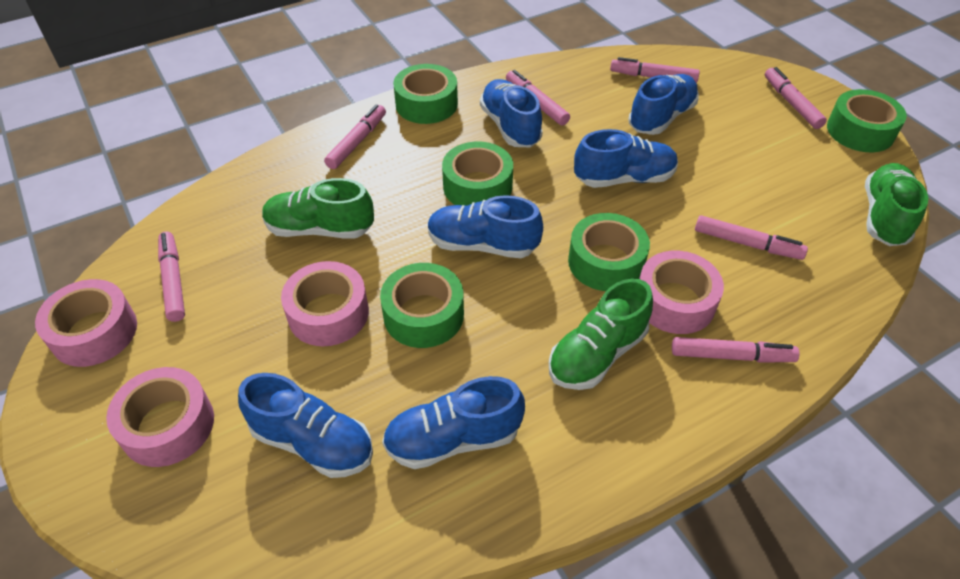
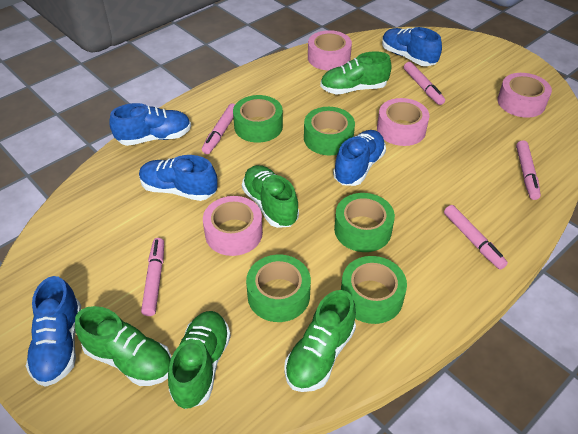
blue shoe: 6 -> 5
green shoe: 3 -> 5
pink marker: 7 -> 5

